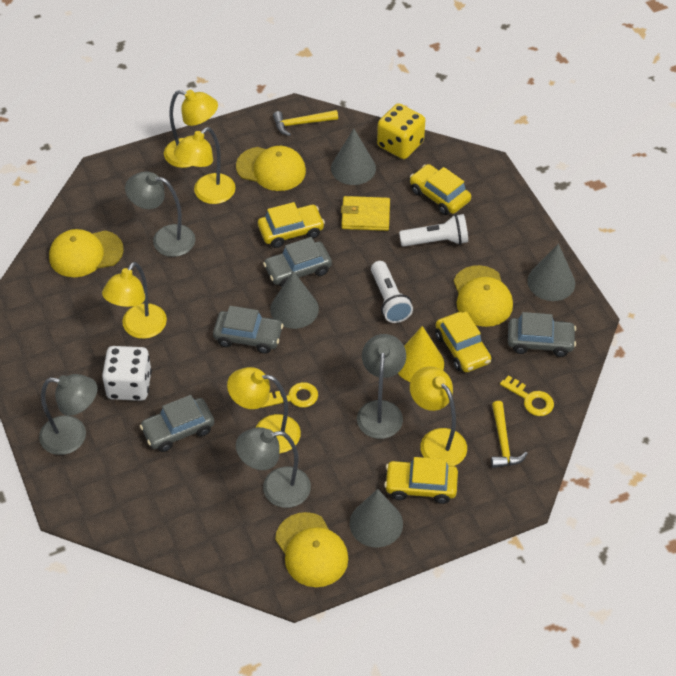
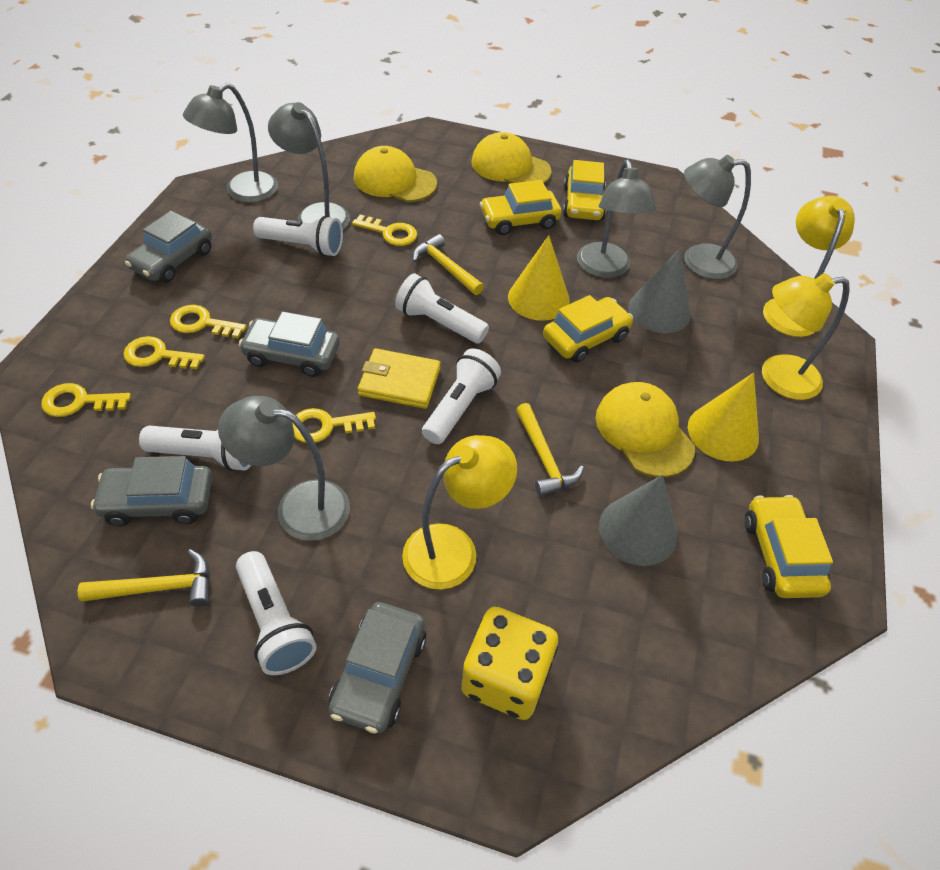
grey cone: 4 -> 2
grey lamp: 4 -> 5
white dice: 1 -> 0
white flashlight: 2 -> 5
yellow cap: 4 -> 3
yellow cone: 1 -> 2
yellow hammer: 2 -> 3
yellow key: 2 -> 5
yellow lamp: 5 -> 3

